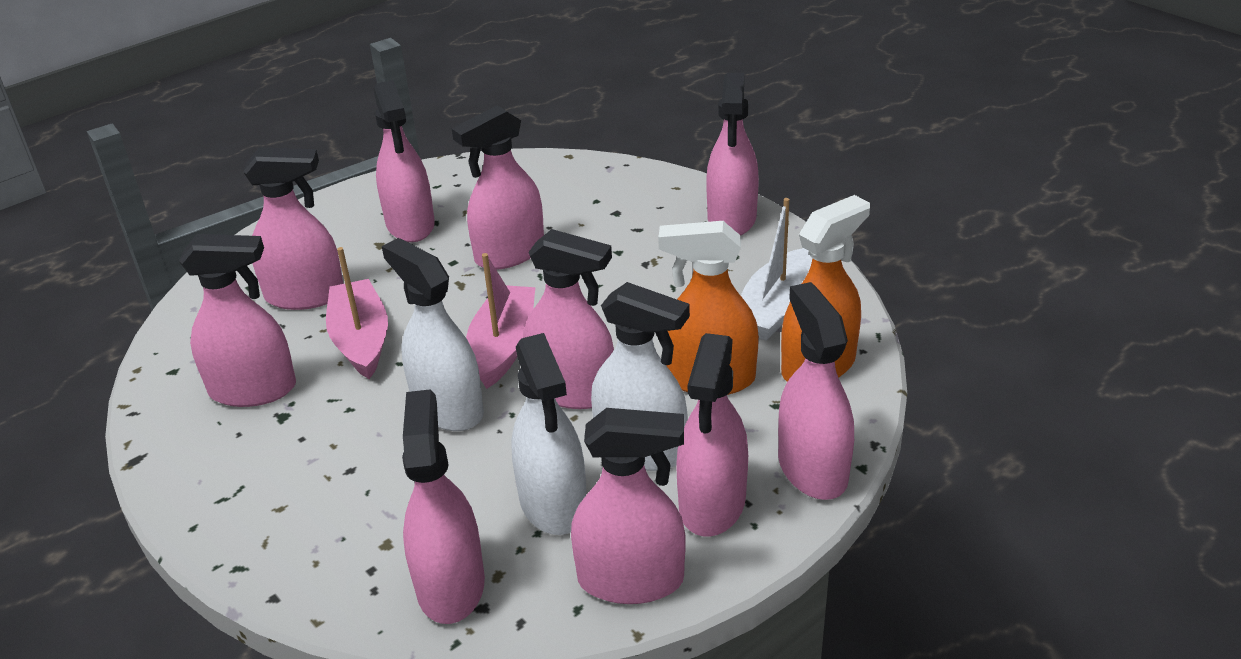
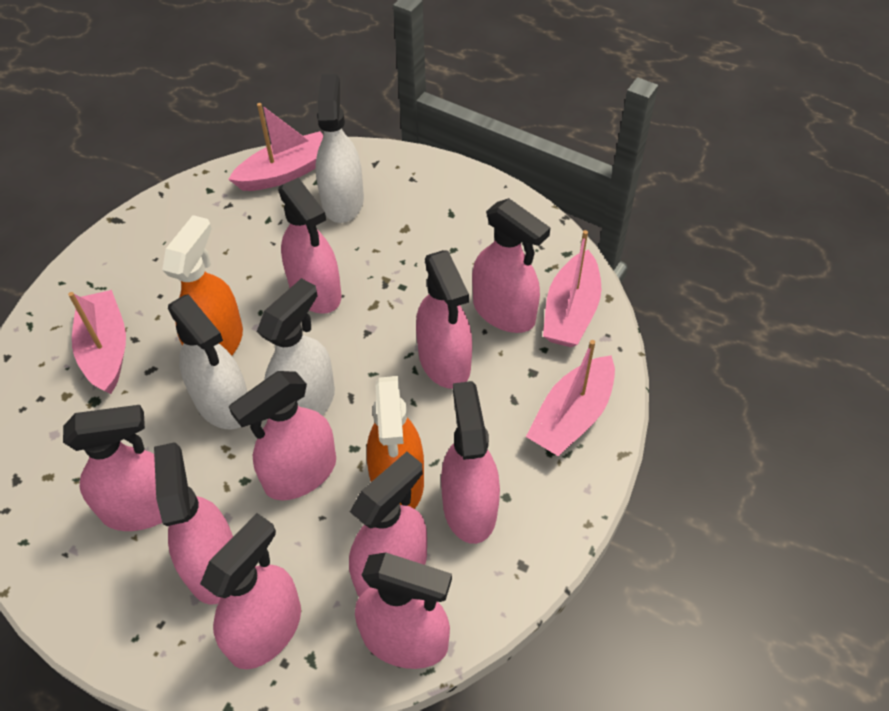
pink boat: 2 -> 4
white boat: 1 -> 0

